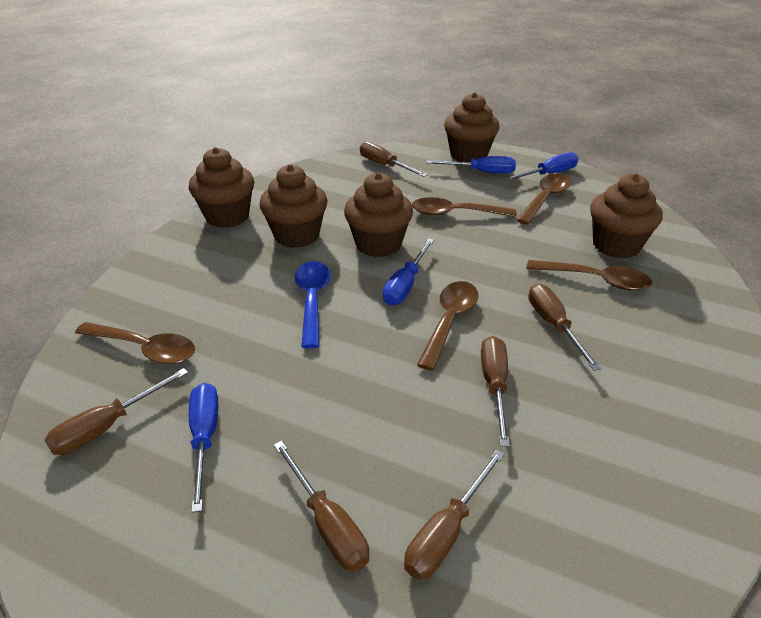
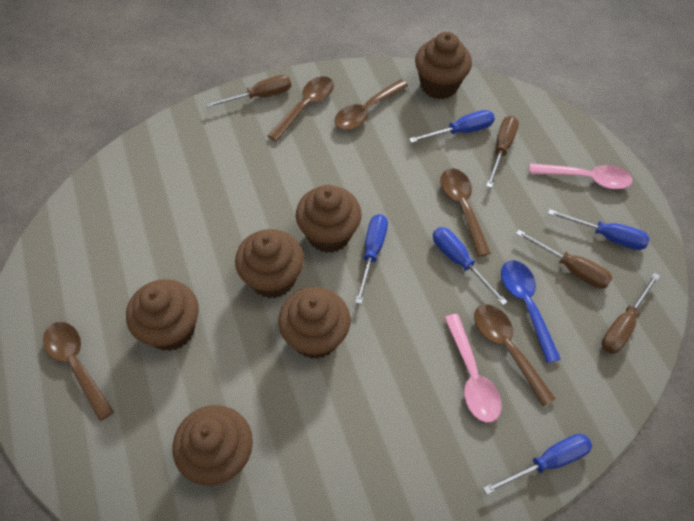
blue screwdriver: 4 -> 5
brown cupcake: 5 -> 6
brown screwdriver: 6 -> 4
pink spoon: 0 -> 2

